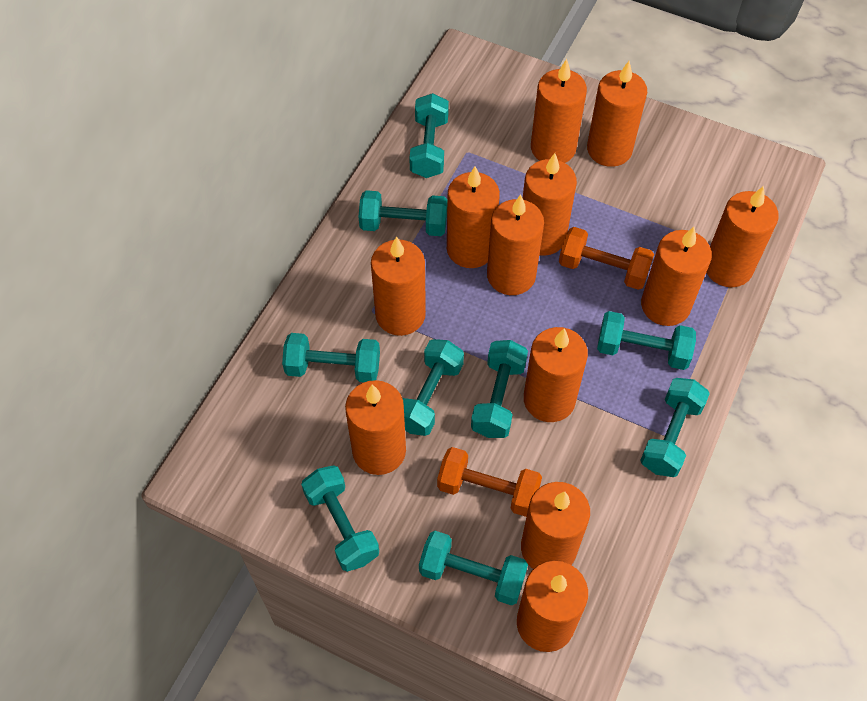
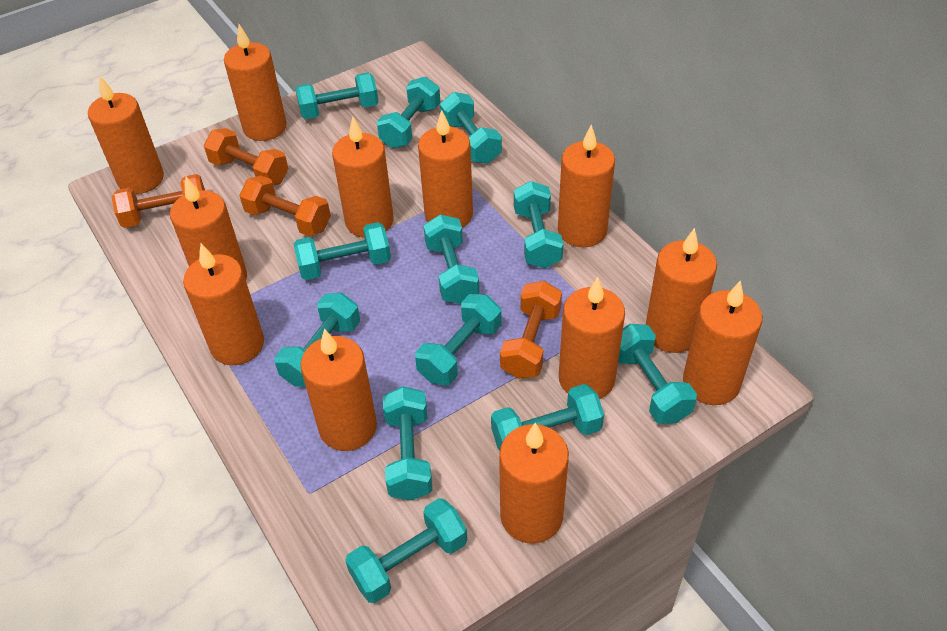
orange dumbbell: 2 -> 4
turquoise dumbbell: 9 -> 12

